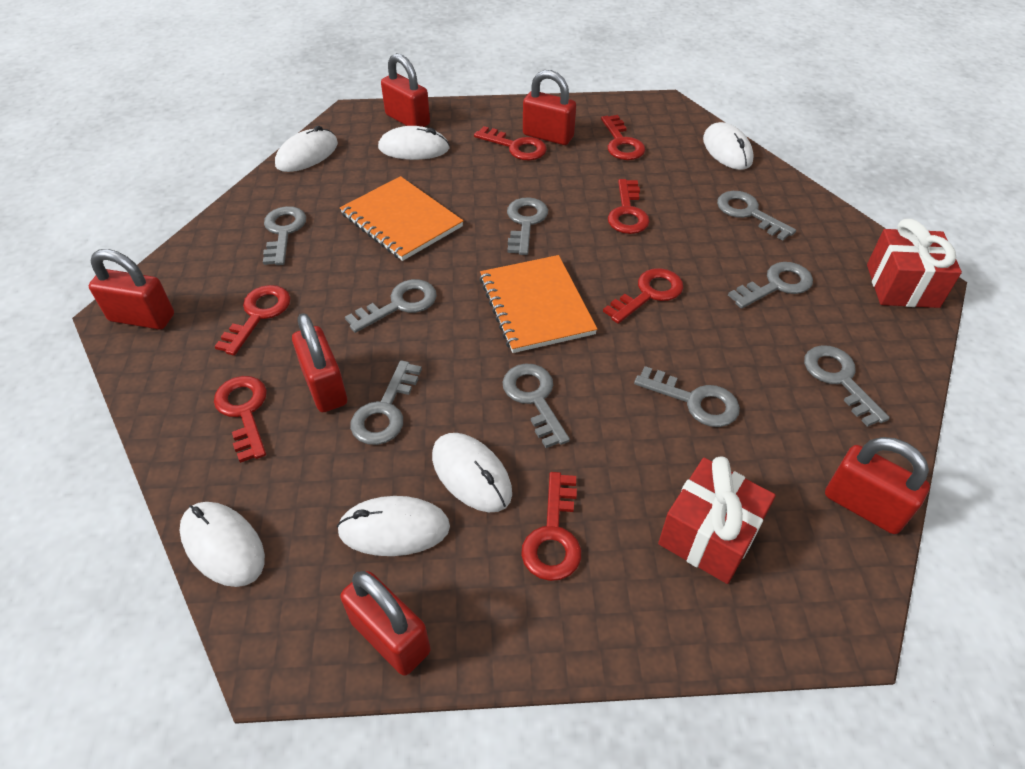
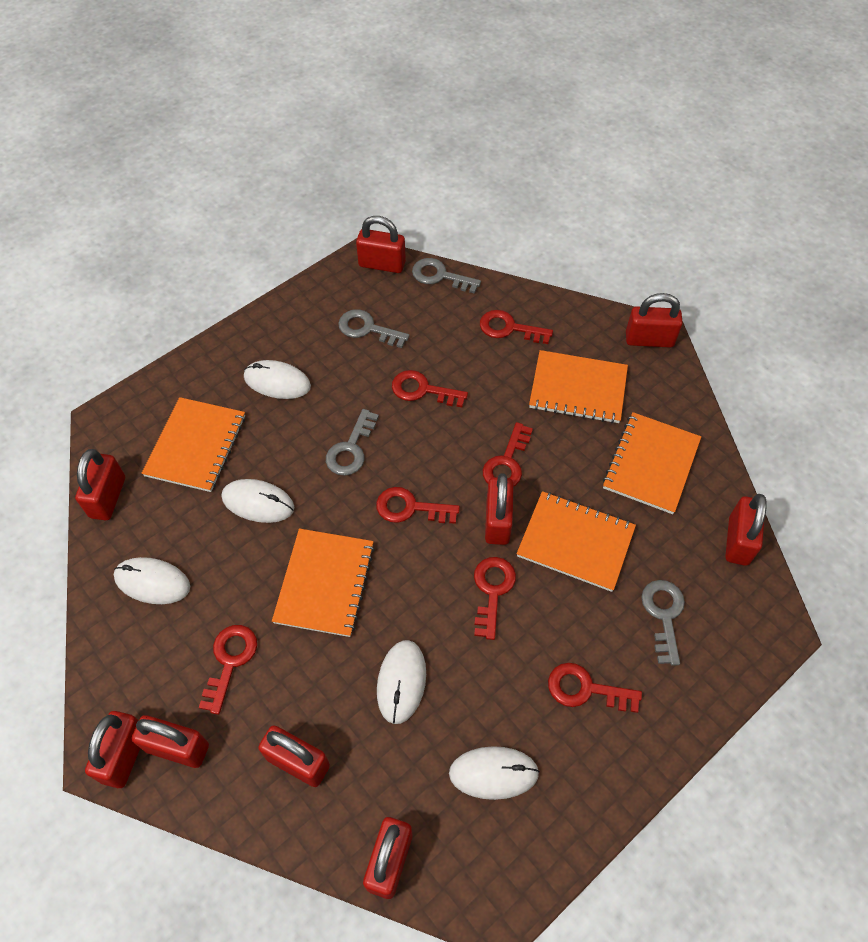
grey key: 9 -> 4
orange notebook: 2 -> 5
red gift: 2 -> 0
red padlock: 6 -> 9
white mouse: 6 -> 5

